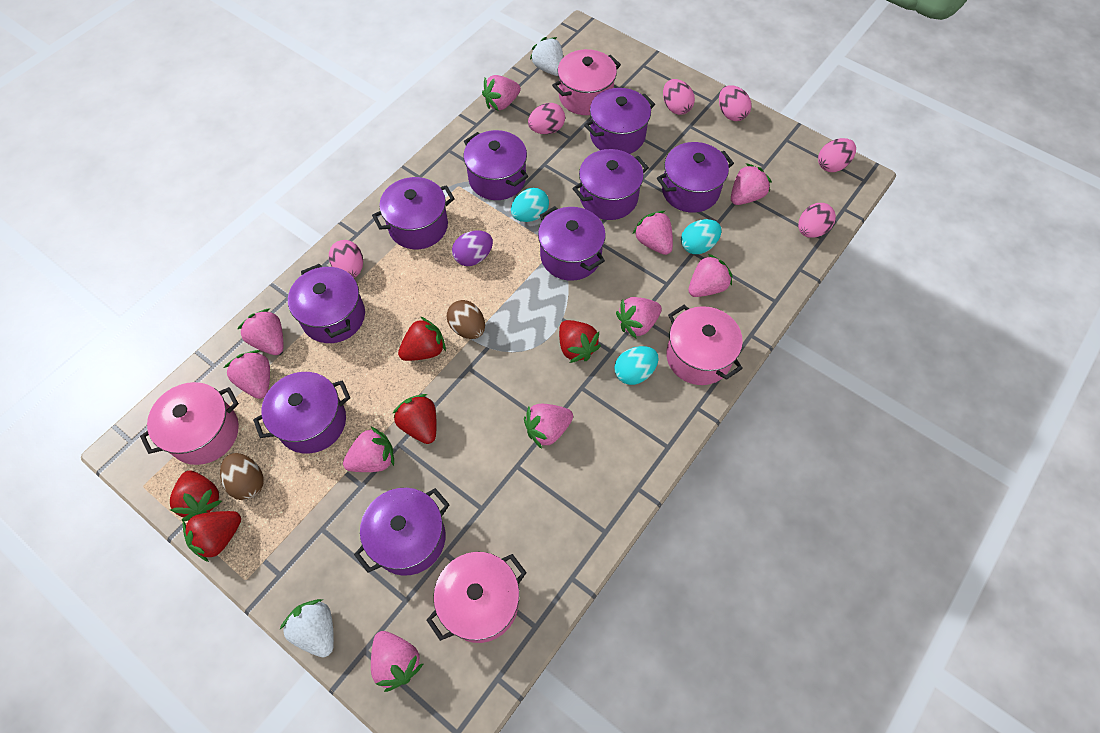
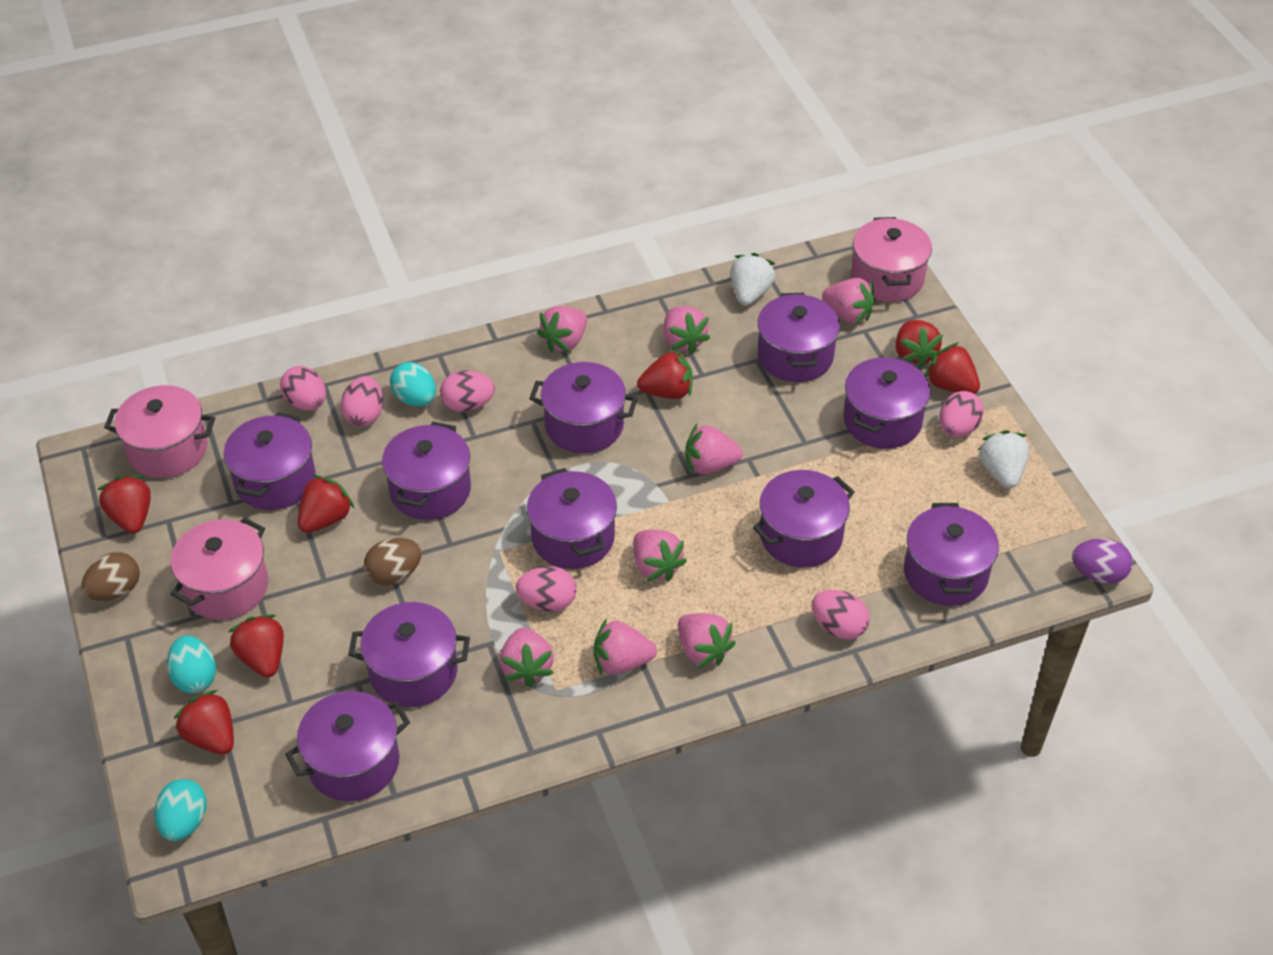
pink pot: 4 -> 3
pink strawberry: 10 -> 8
purple pot: 9 -> 10
red strawberry: 5 -> 7

